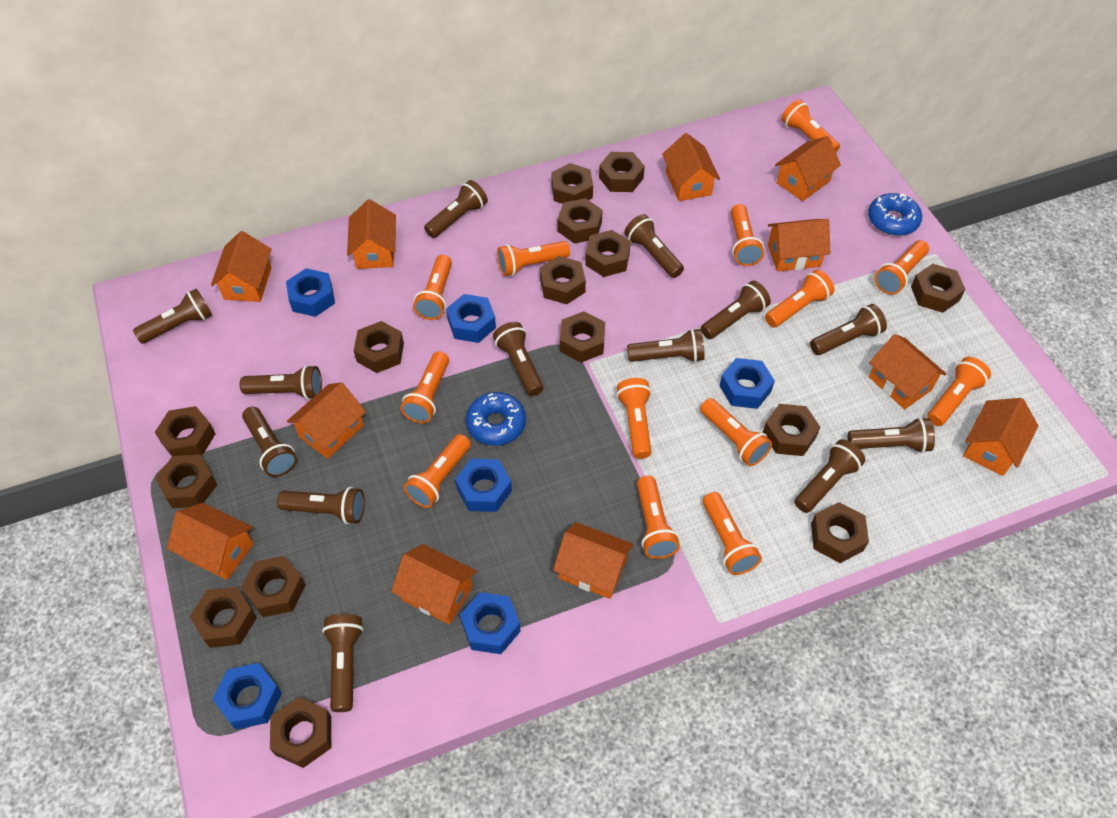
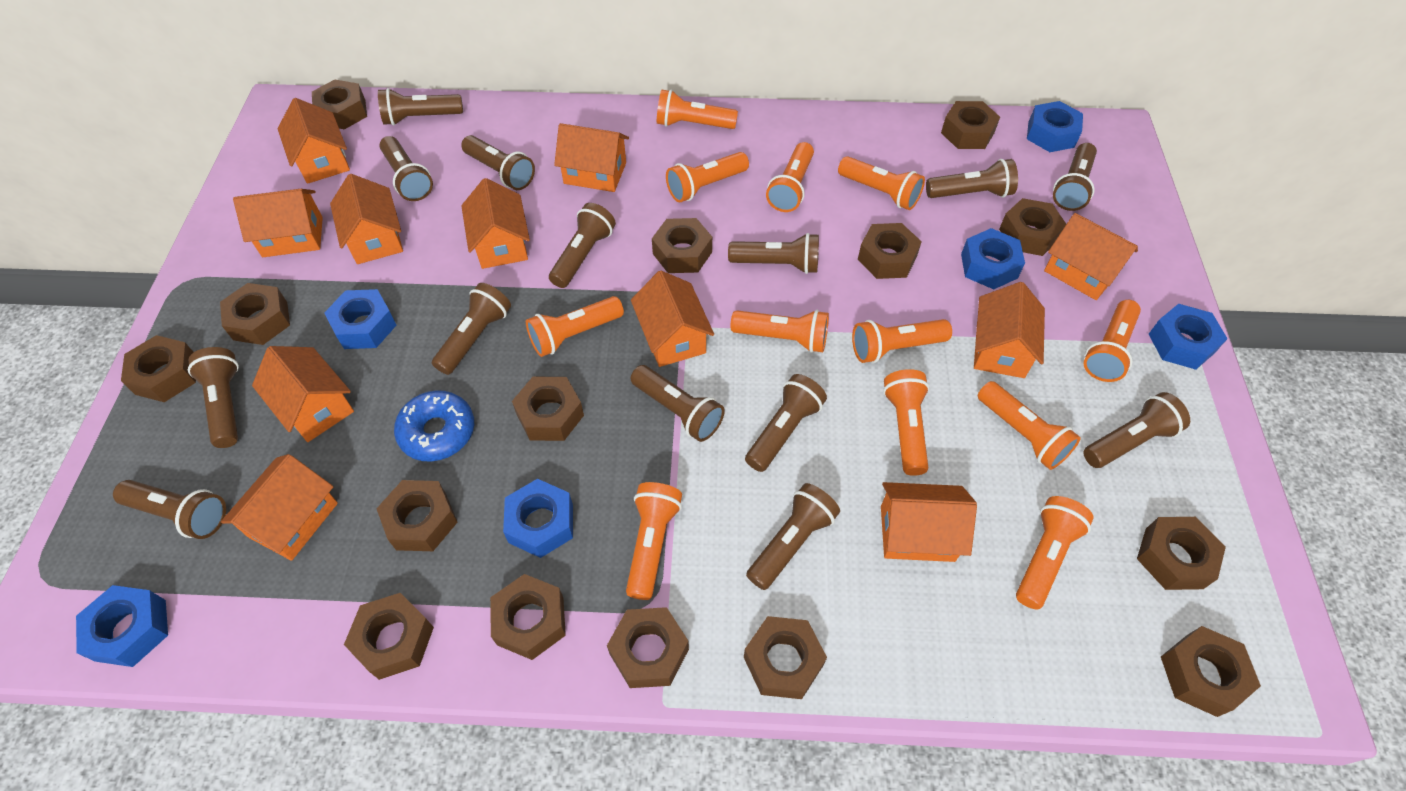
blue donut: 2 -> 1
brown flashlight: 13 -> 14
orange flashlight: 13 -> 12

